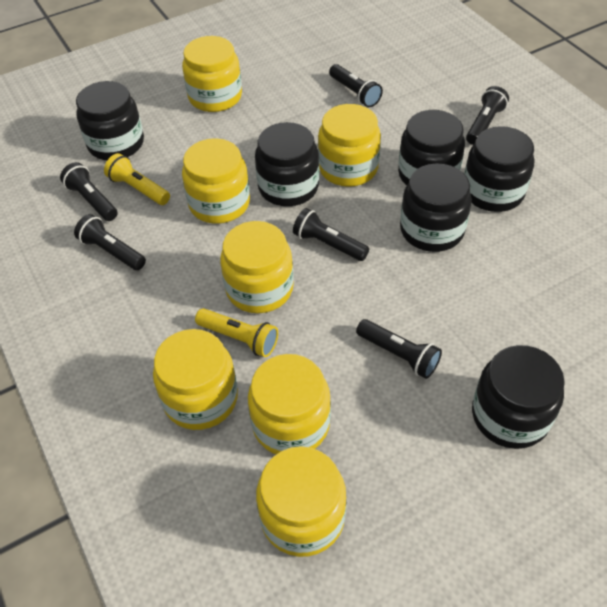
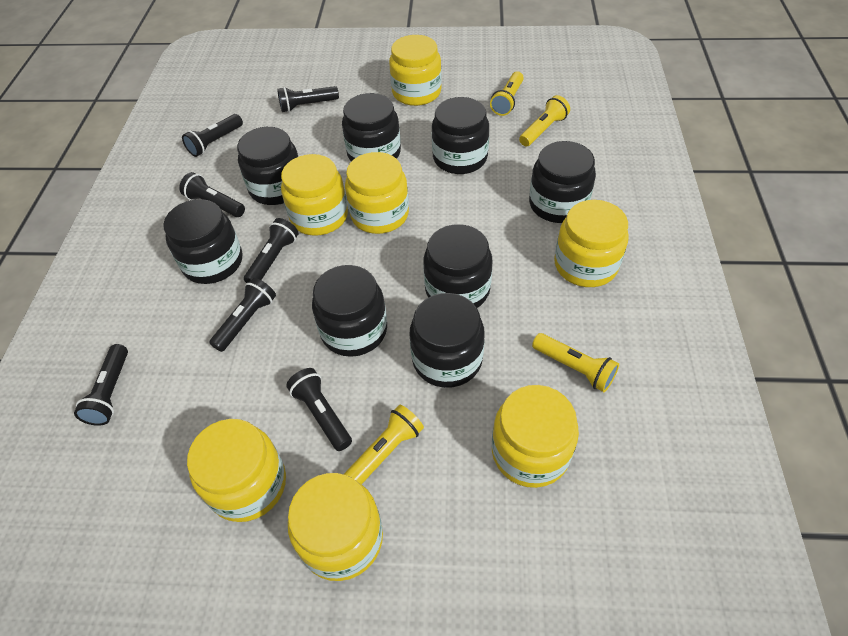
black flashlight: 6 -> 7
black jar: 6 -> 8
yellow flashlight: 2 -> 4

